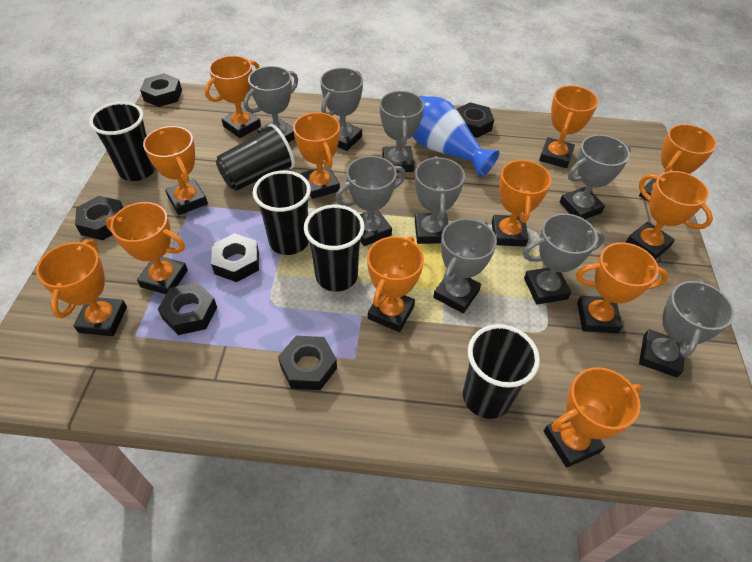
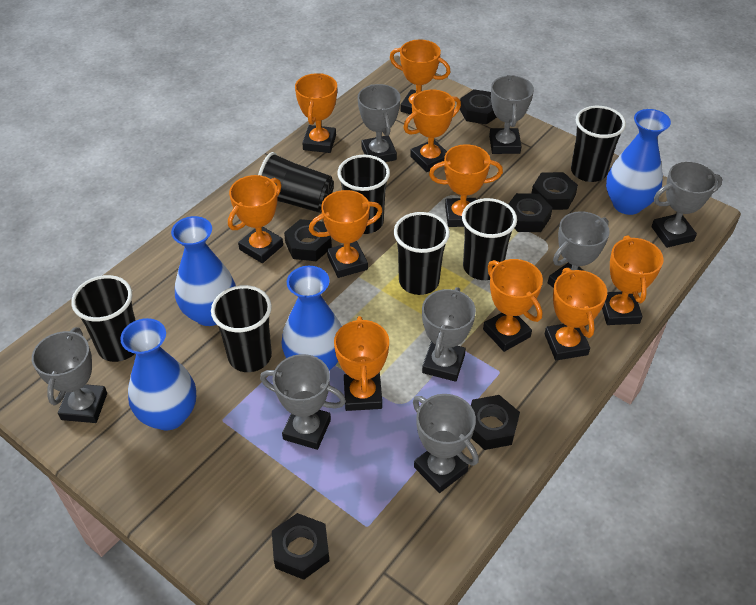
black cup: 5 -> 7
blue vase: 1 -> 4
grey trophy: 9 -> 8
orange trophy: 12 -> 10

